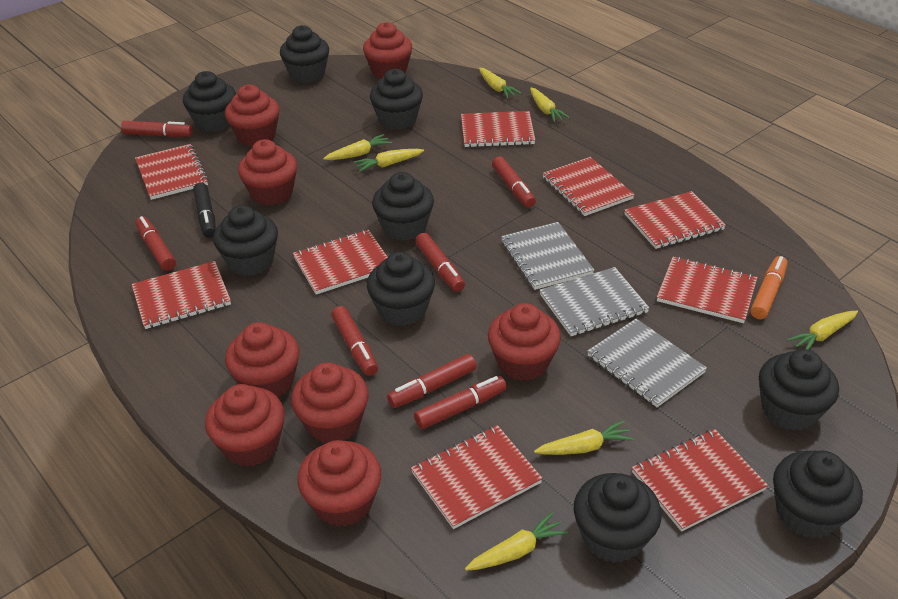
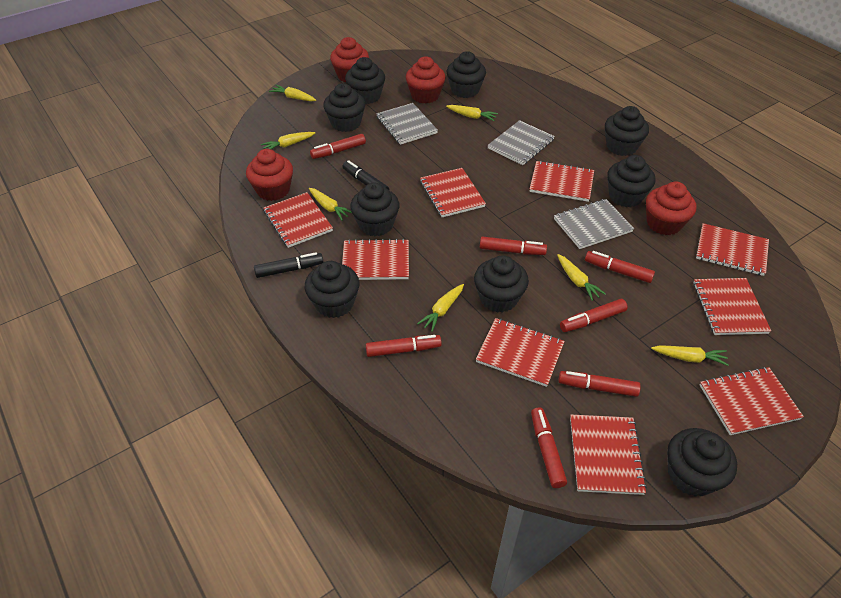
black marker: 1 -> 2
orange marker: 1 -> 0
red cupcake: 8 -> 4

